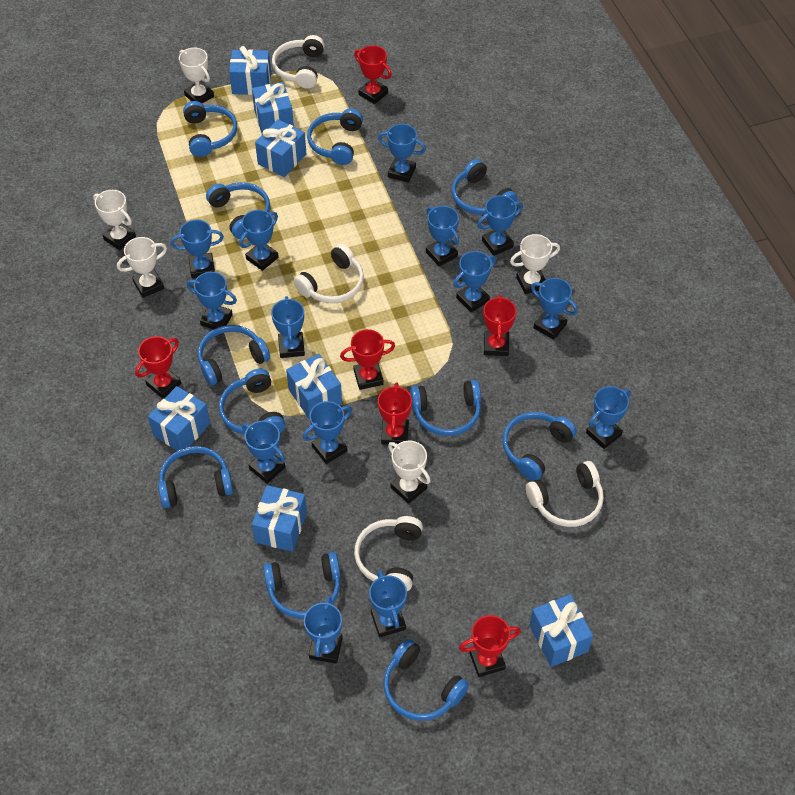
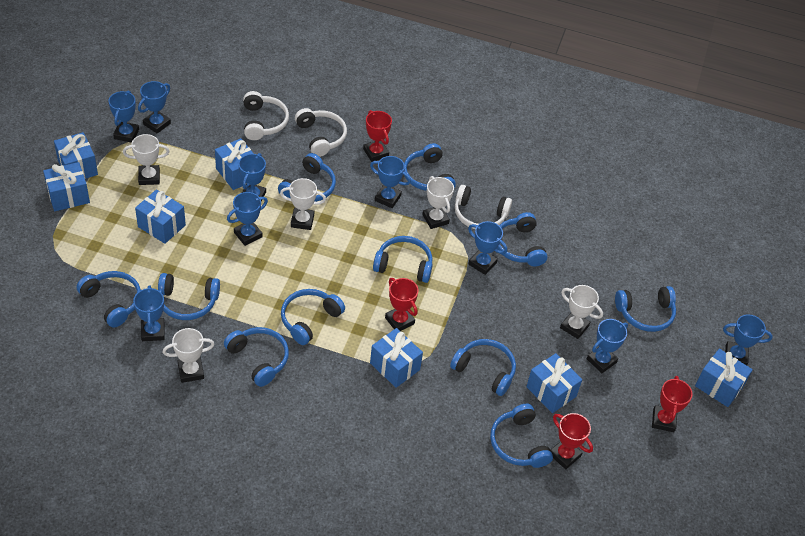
blue trophy: 14 -> 9
red trophy: 6 -> 4
white headphones: 4 -> 3

